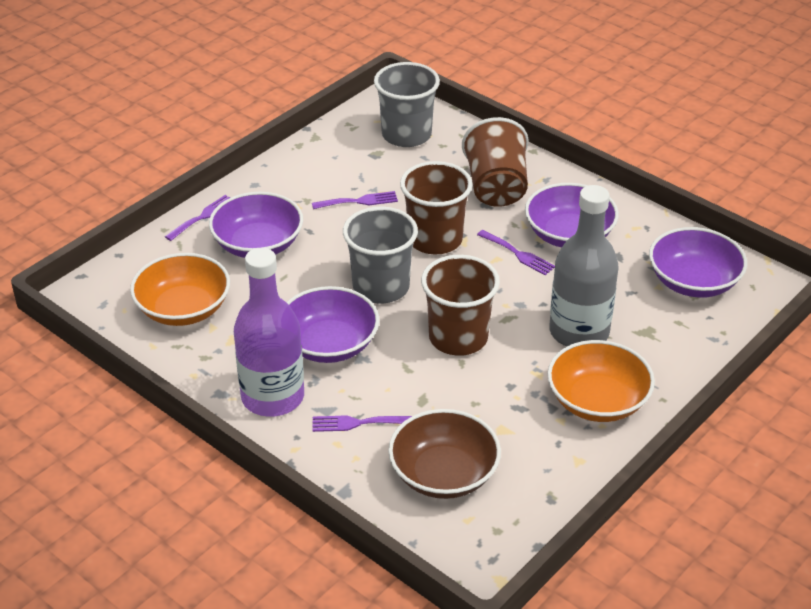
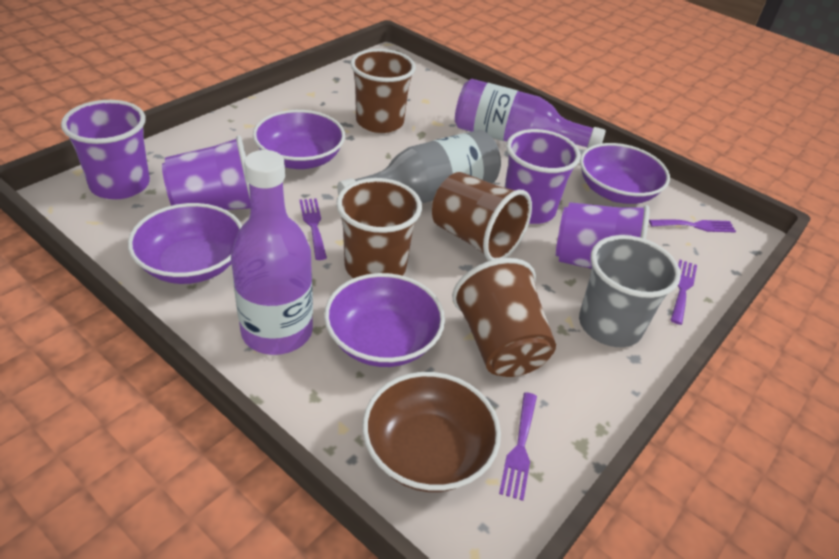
brown cup: 3 -> 4
grey cup: 2 -> 1
orange bowl: 2 -> 0
purple bottle: 1 -> 2
purple cup: 0 -> 4

